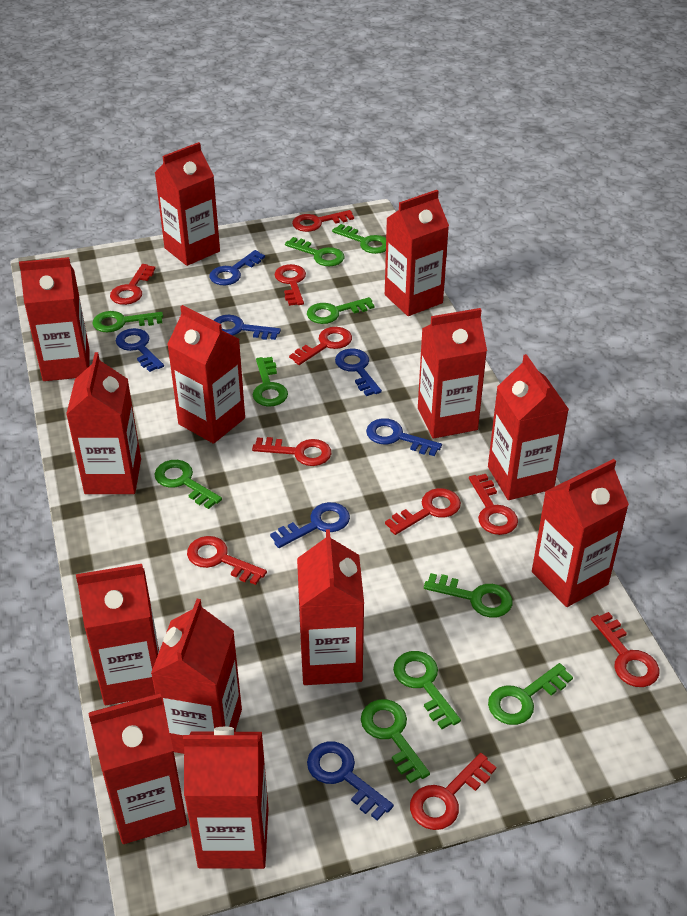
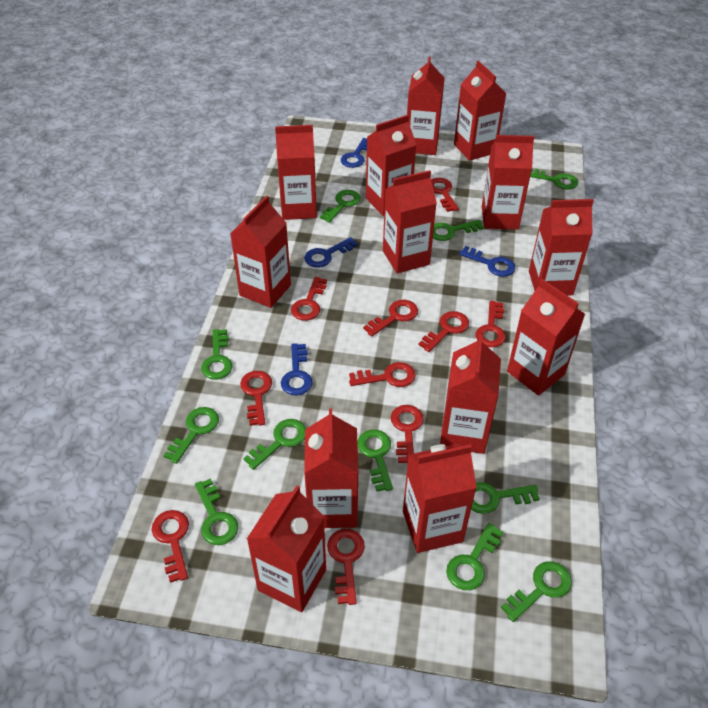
blue key: 7 -> 4
green key: 10 -> 11

